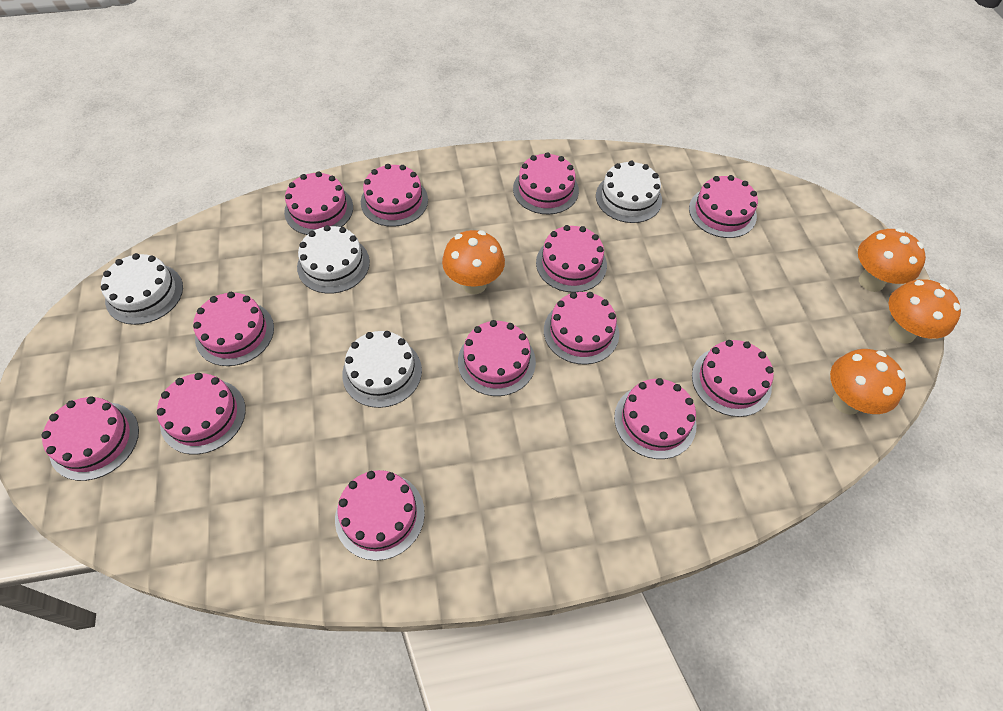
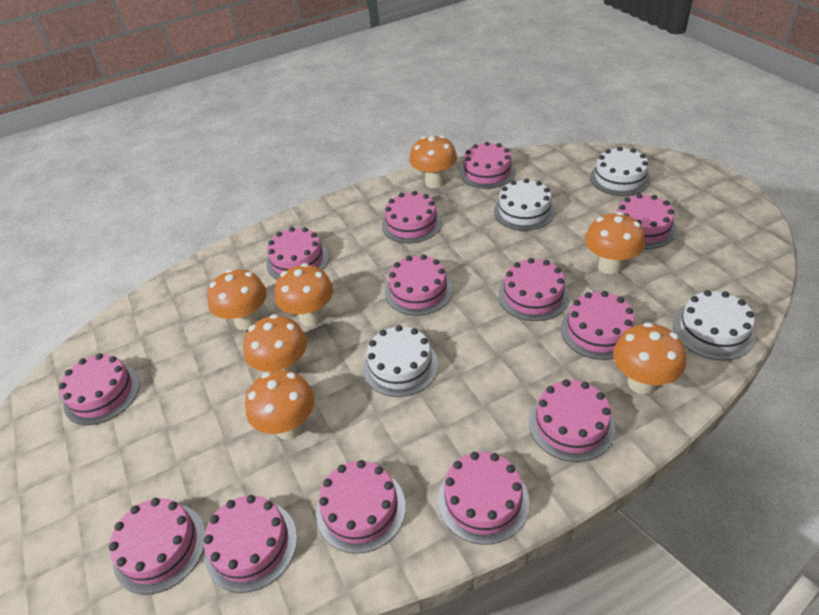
orange mushroom: 4 -> 7

